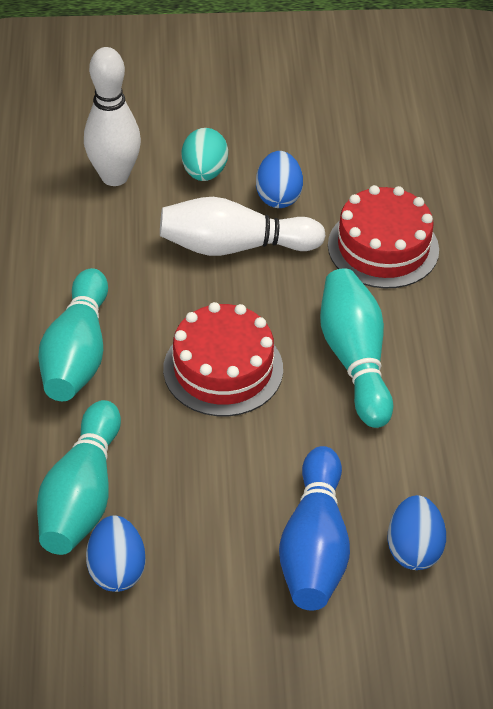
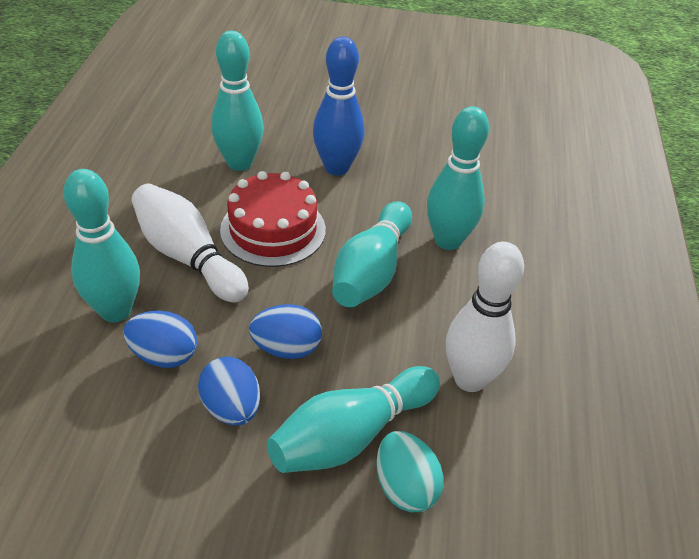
red cake: 2 -> 1
turquoise bowling pin: 3 -> 5

